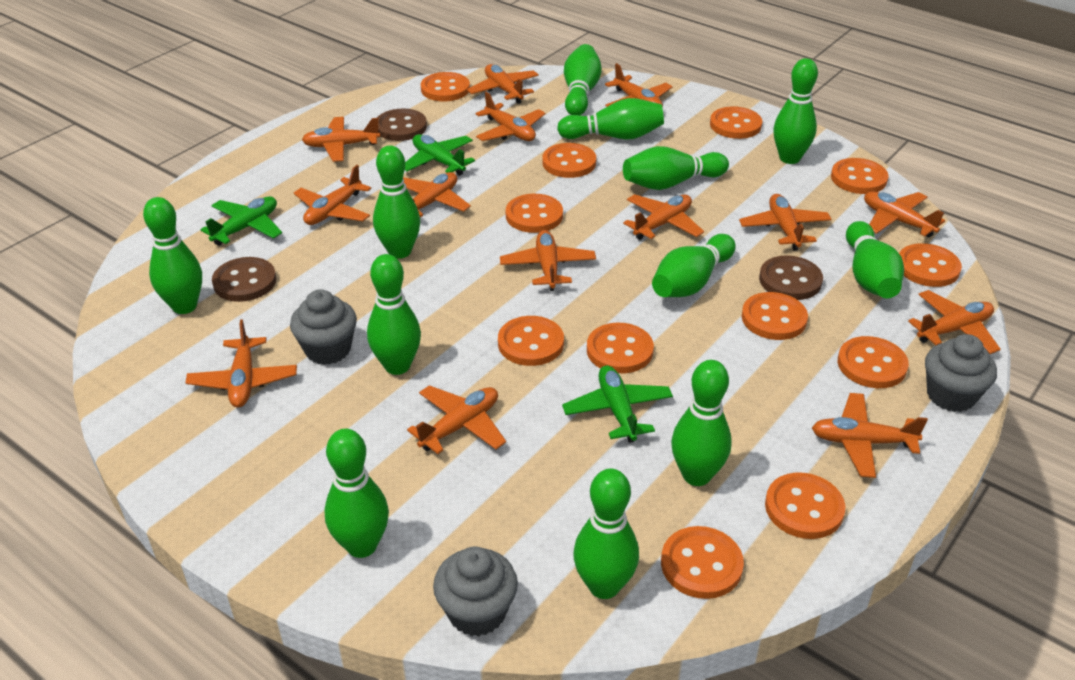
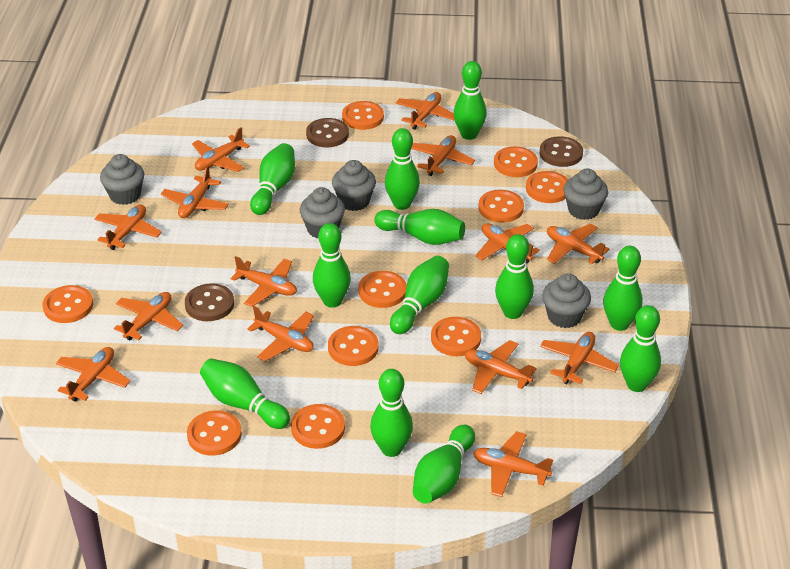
green plane: 3 -> 0
grey cupcake: 3 -> 5
orange button: 12 -> 10

